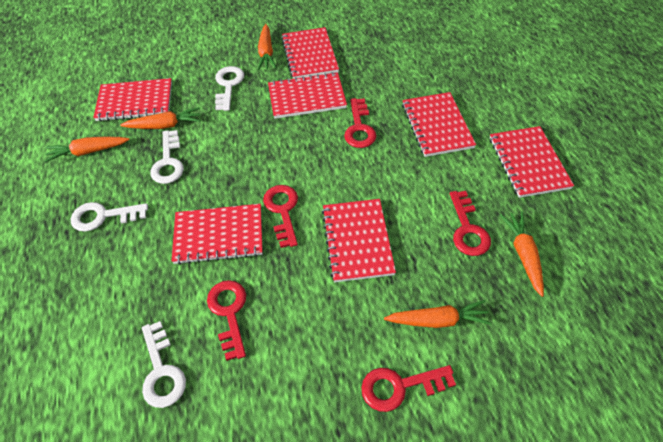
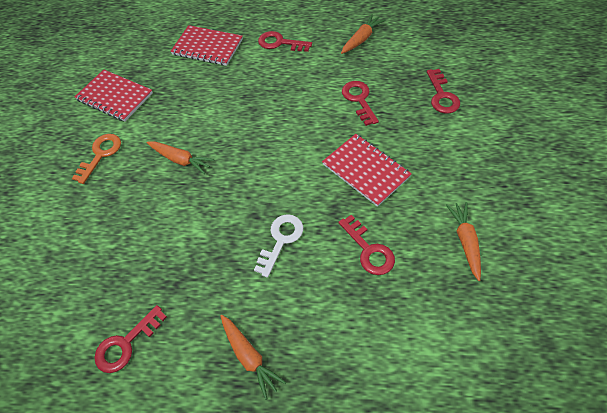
orange carrot: 5 -> 4
orange key: 0 -> 1
red notebook: 7 -> 3
white key: 4 -> 1

